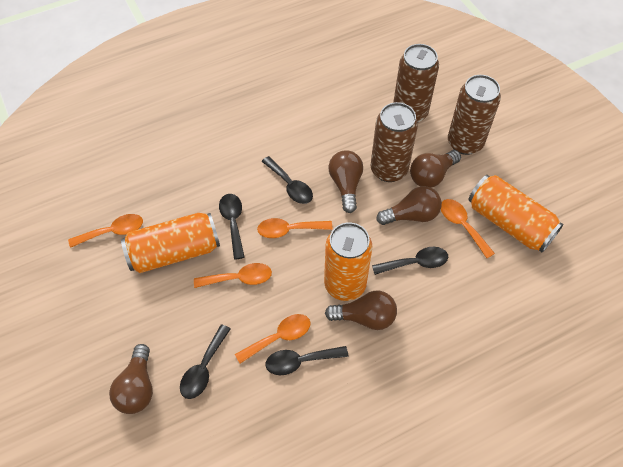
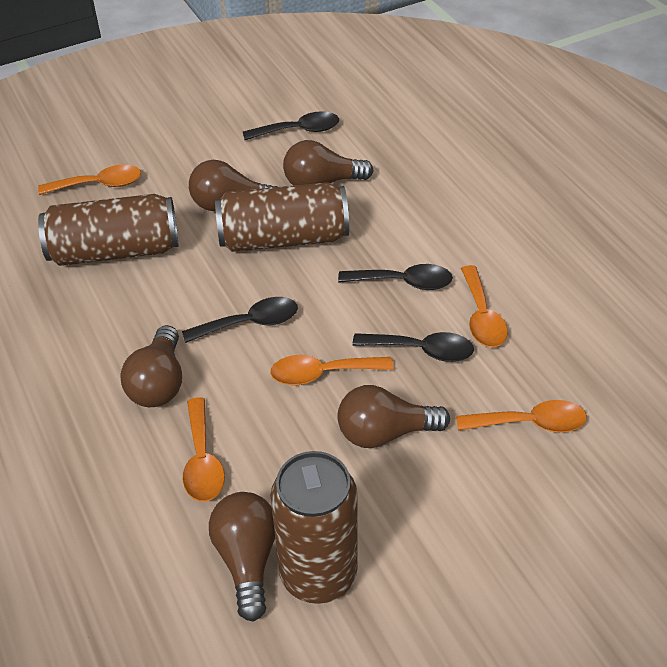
black spoon: 5 -> 4
orange can: 3 -> 0

